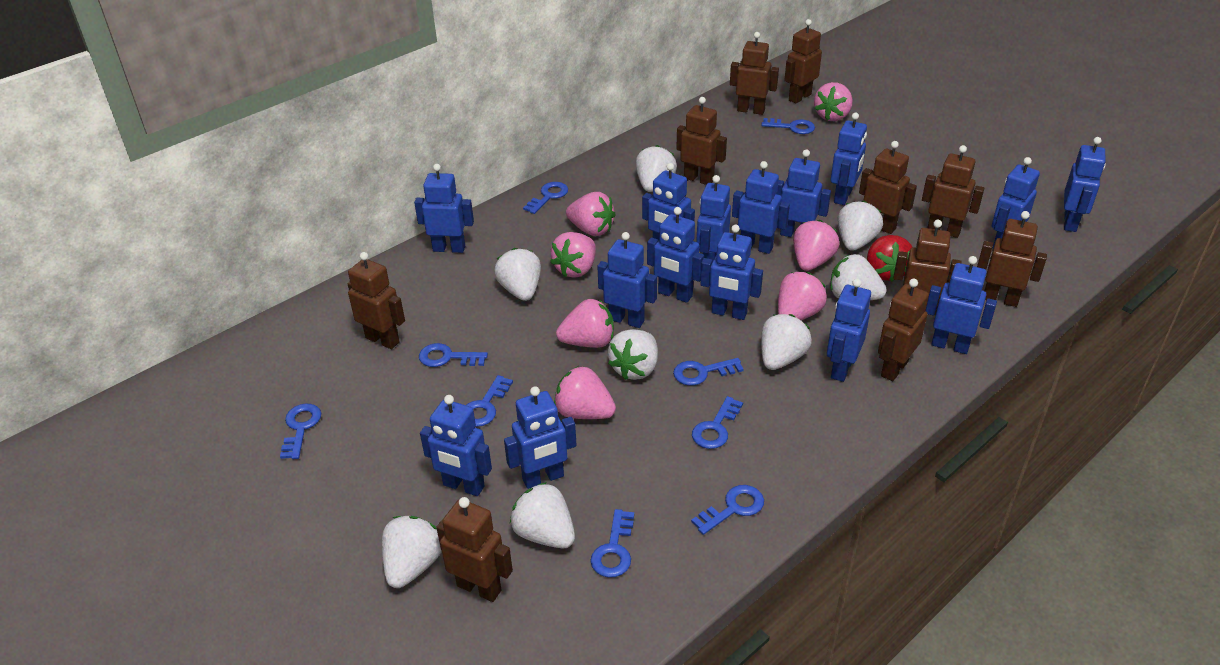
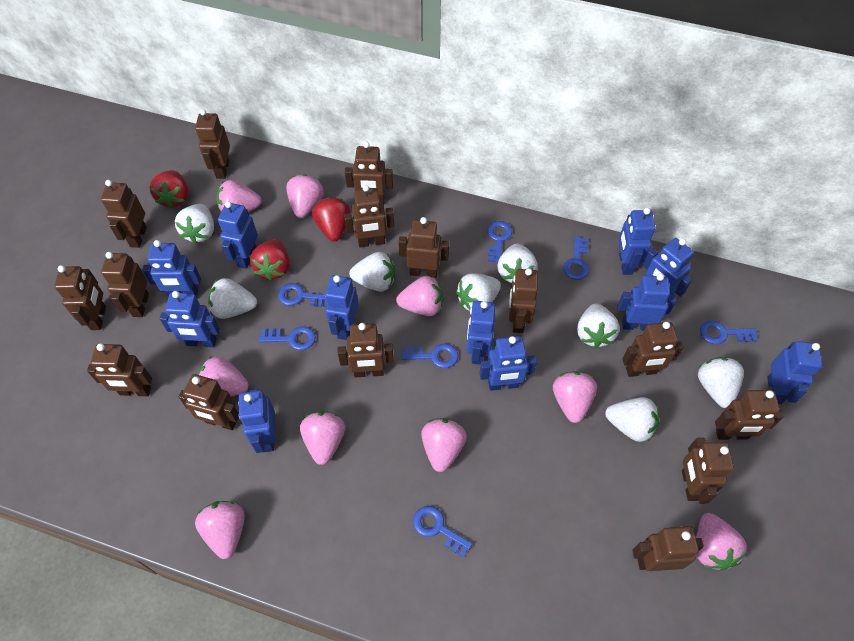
blue key: 9 -> 7
blue robot: 15 -> 11
brown robot: 10 -> 15
pink strawberry: 7 -> 9
red strawberry: 1 -> 3

